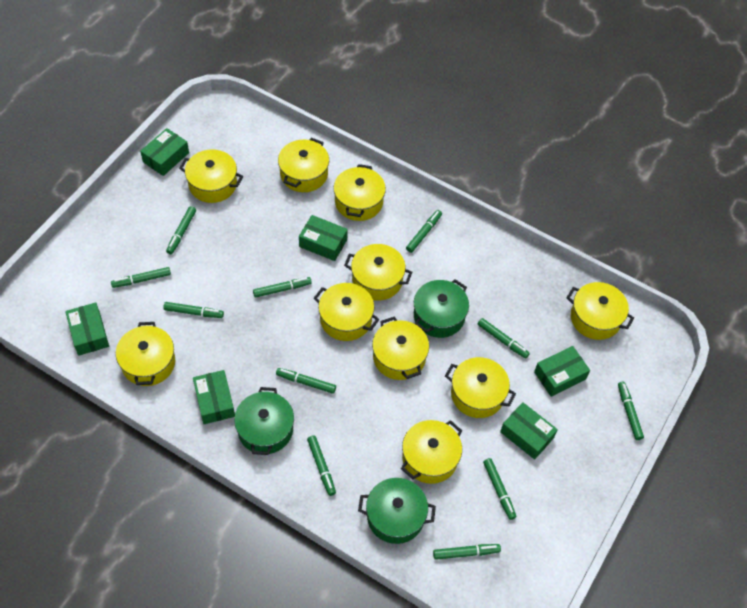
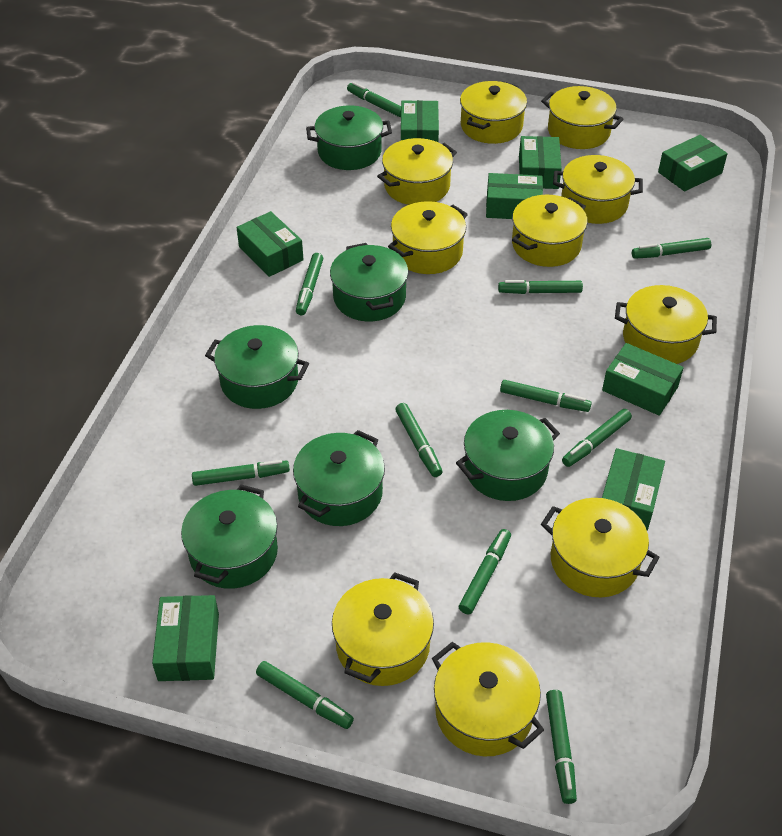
green box: 6 -> 8
green pot: 3 -> 6

